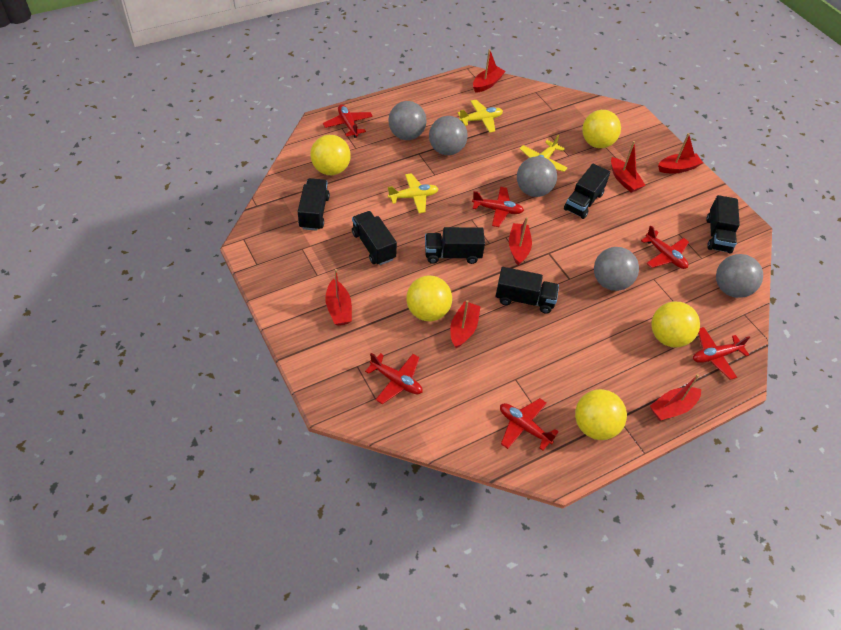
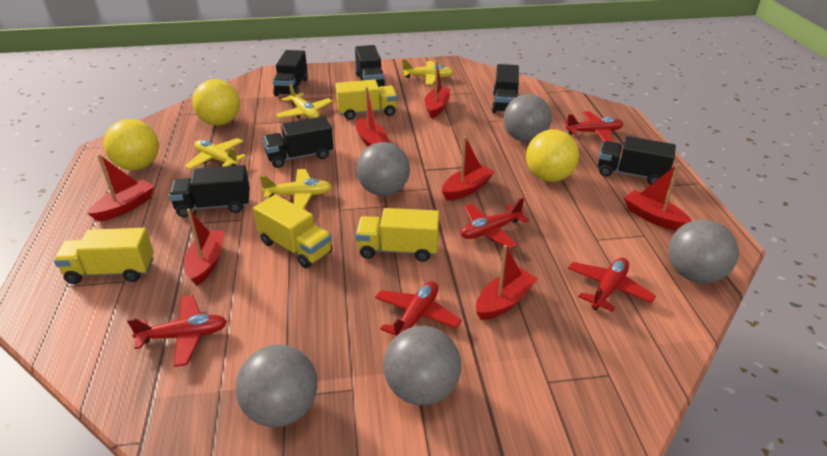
red plane: 6 -> 5
yellow ball: 5 -> 3
yellow plane: 3 -> 4
yellow truck: 0 -> 4

